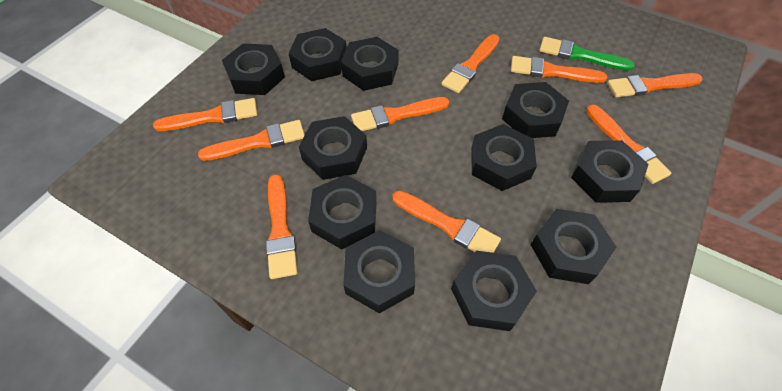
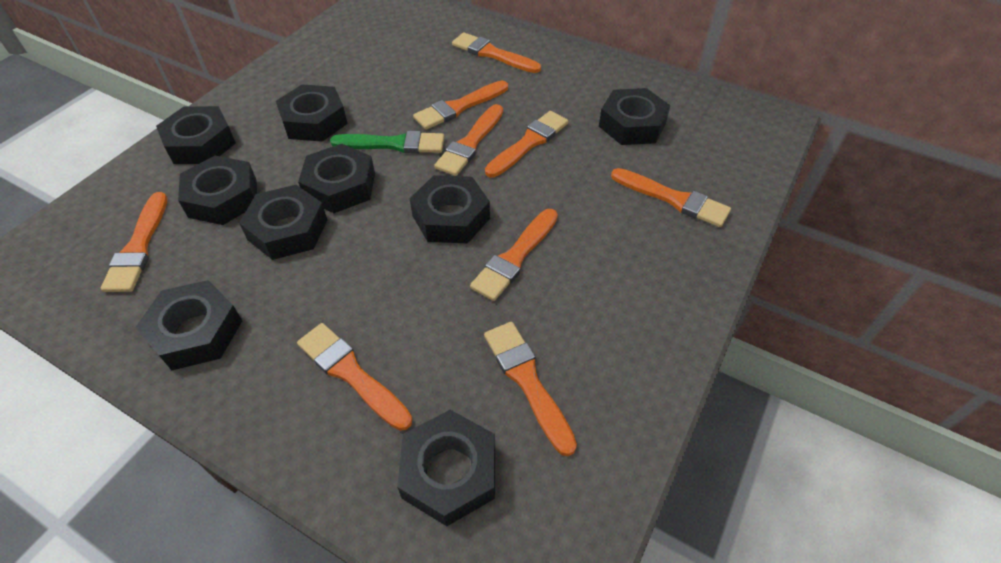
black nut: 11 -> 9

